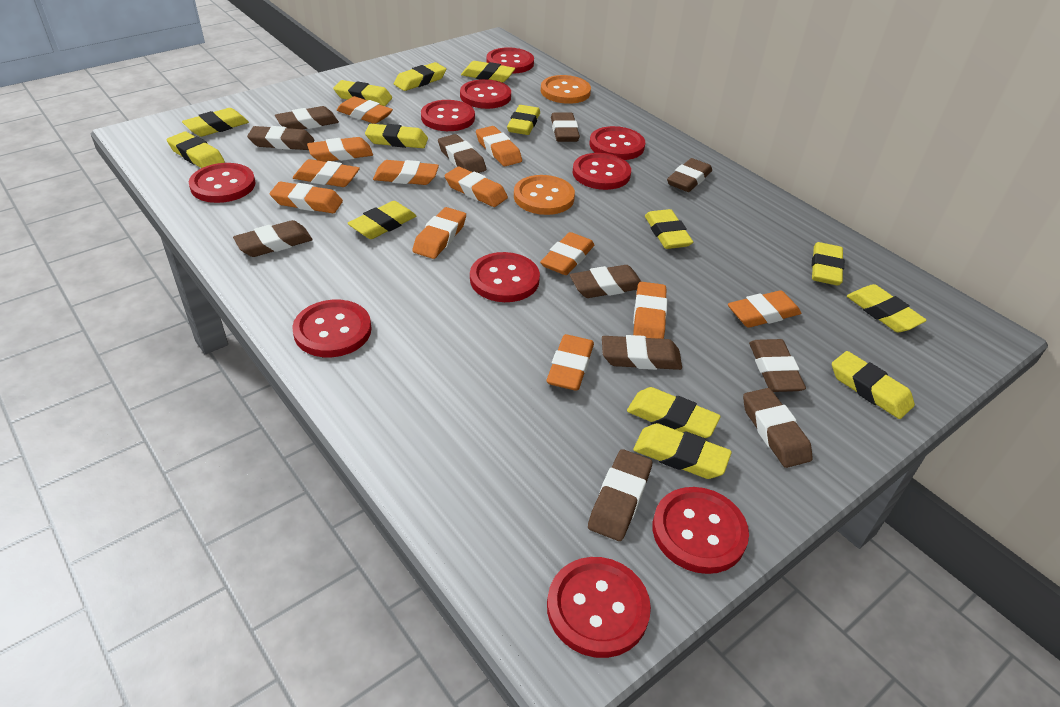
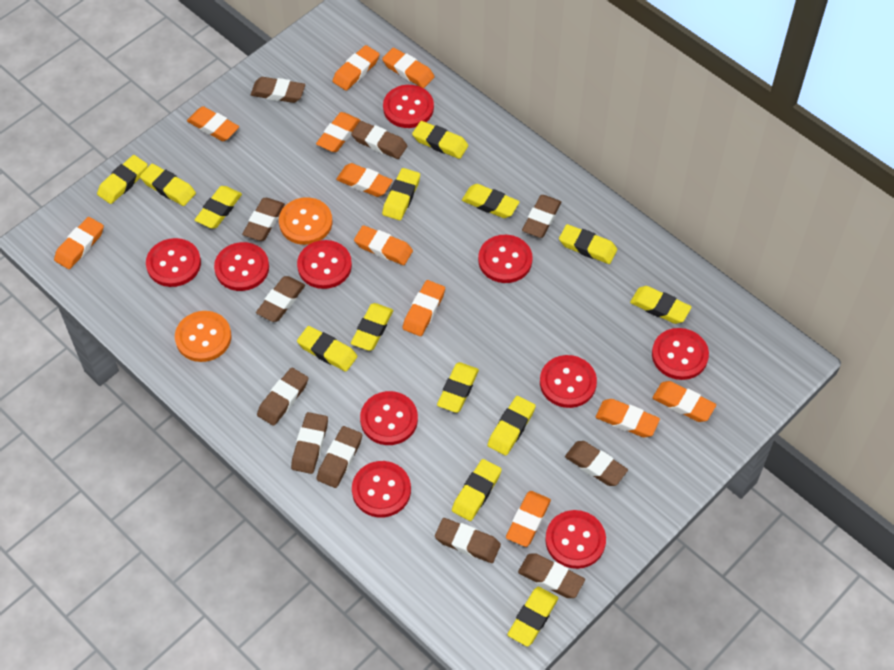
orange eraser: 12 -> 11

